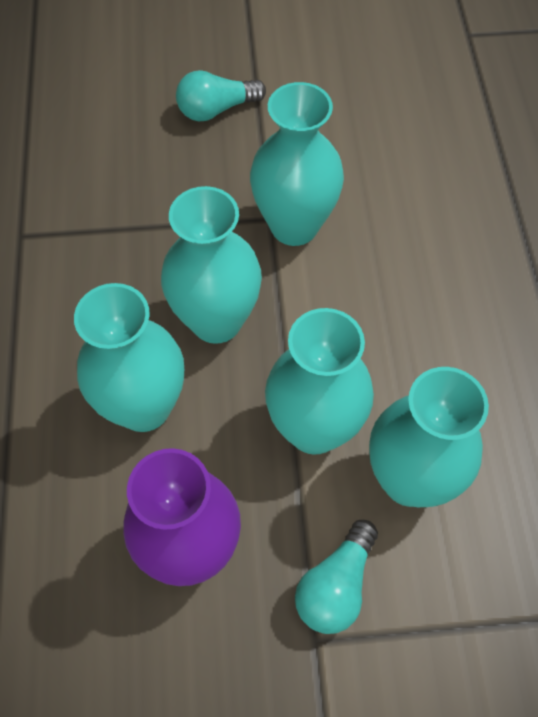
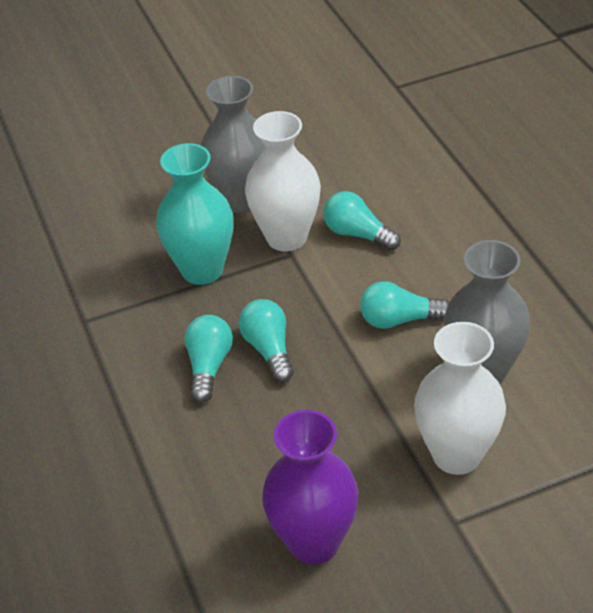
grey vase: 0 -> 2
turquoise light bulb: 2 -> 4
turquoise vase: 5 -> 1
white vase: 0 -> 2

